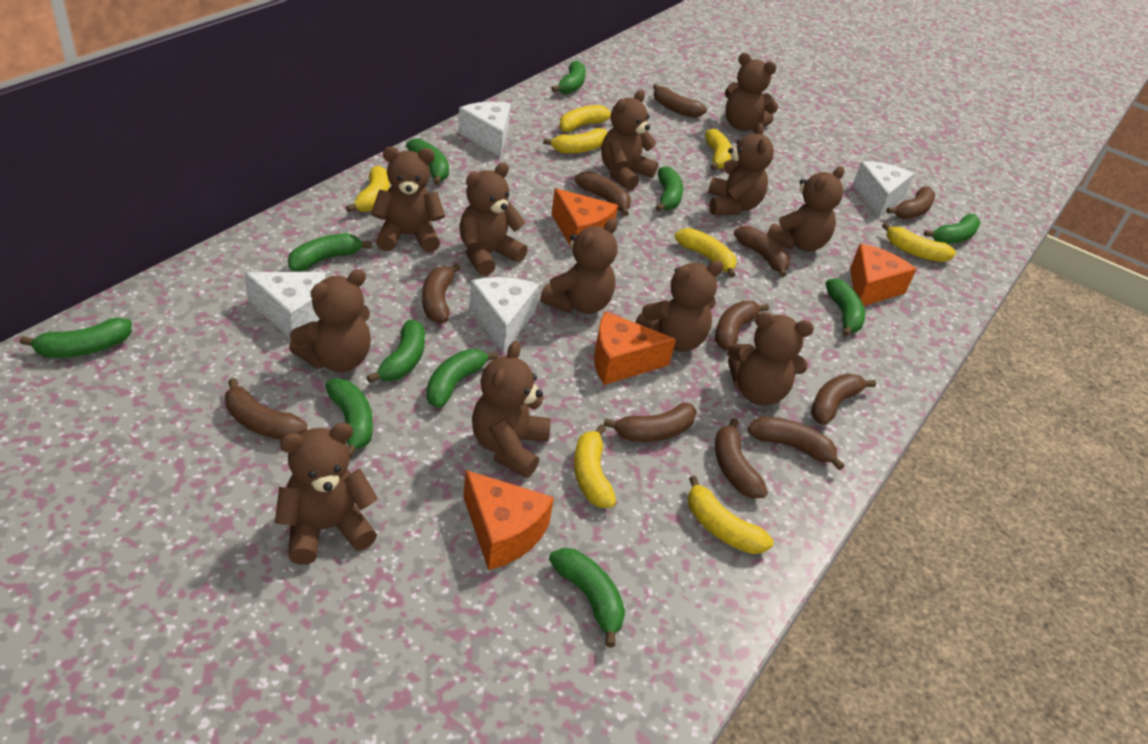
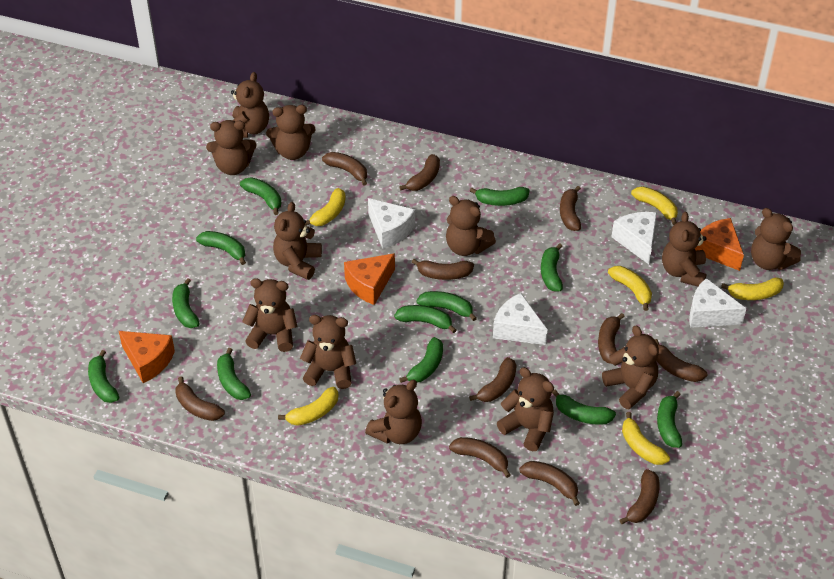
green banana: 11 -> 12
orange cheese: 4 -> 3
yellow banana: 8 -> 6

